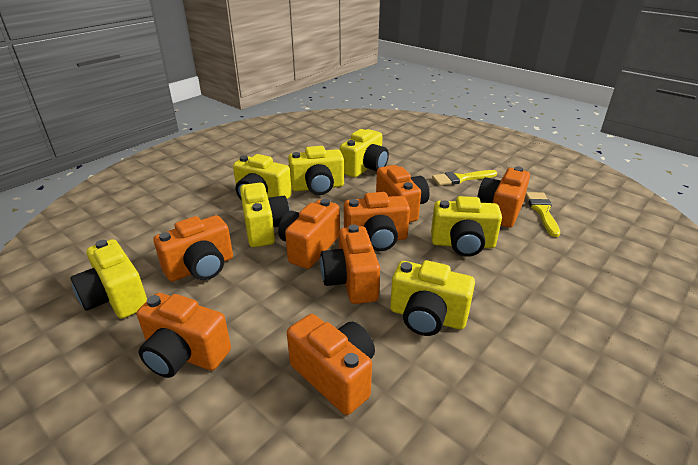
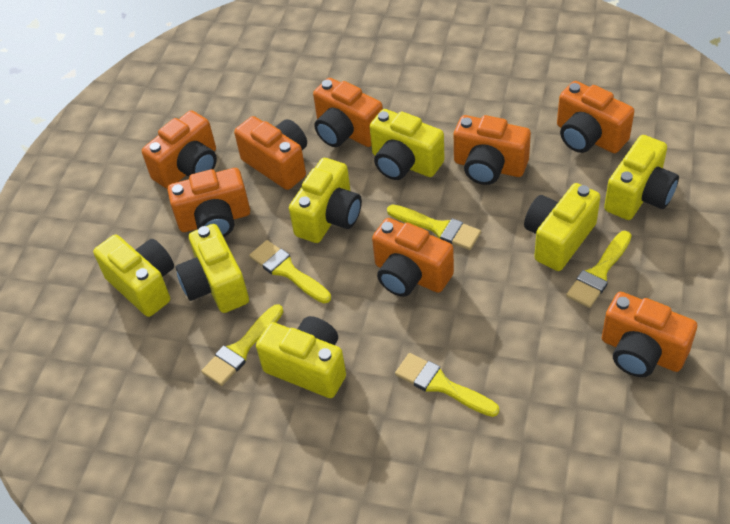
yellow brush: 2 -> 5

